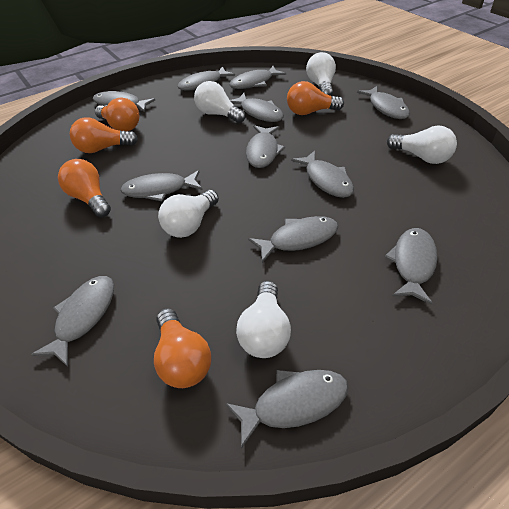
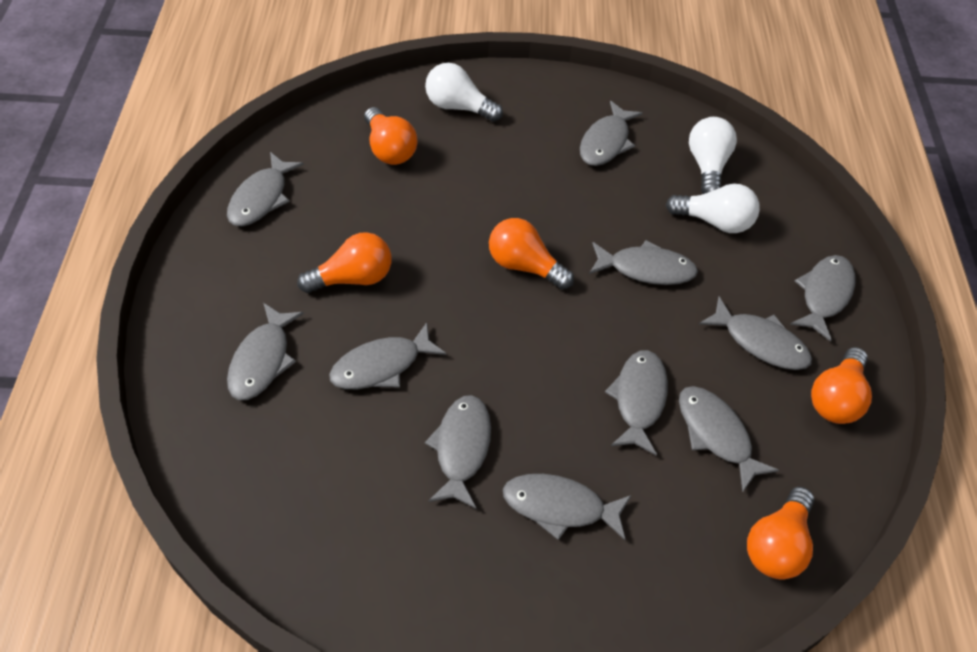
grey fish: 12 -> 11
white light bulb: 5 -> 3

